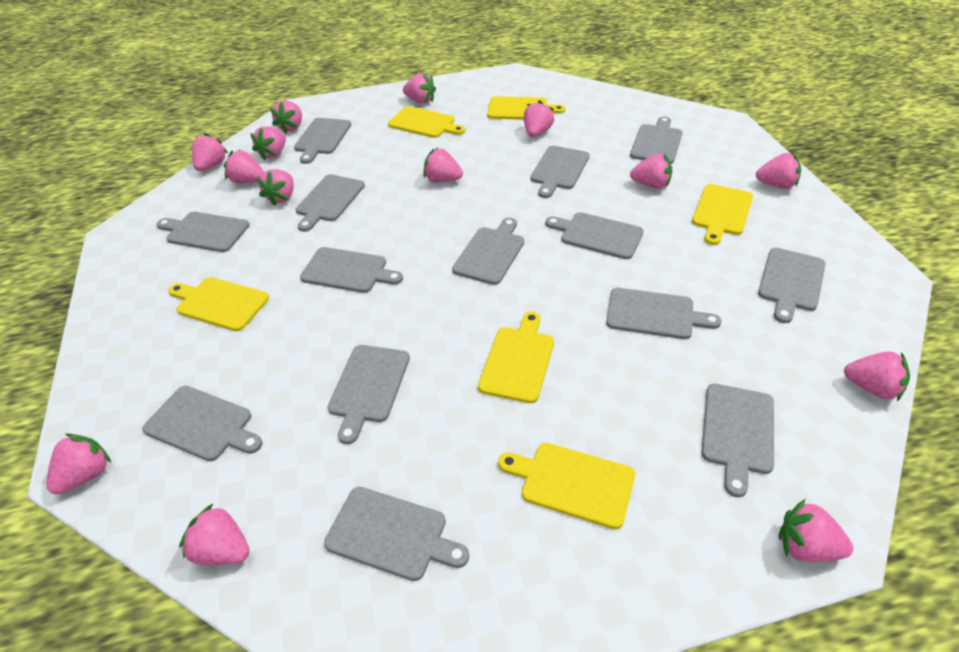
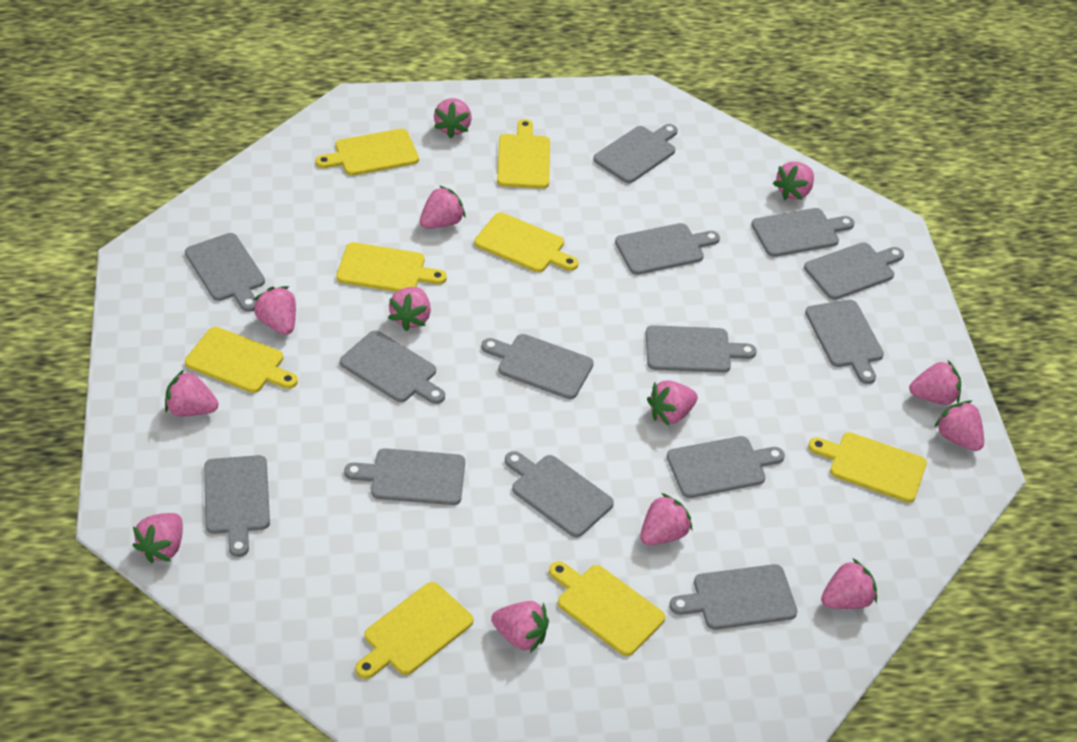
pink strawberry: 14 -> 13
yellow cutting board: 6 -> 8

